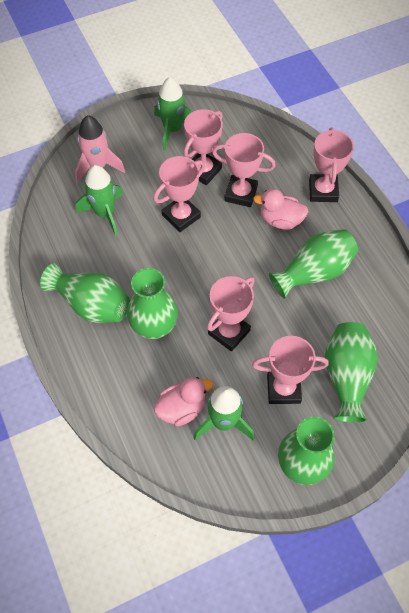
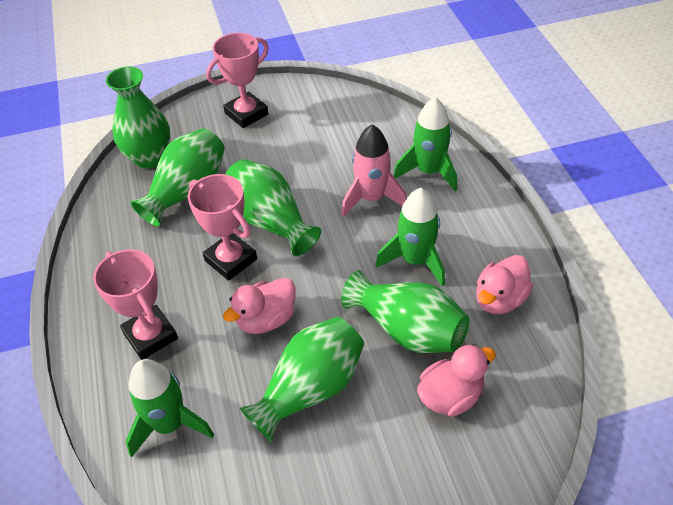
pink duck: 2 -> 3
pink trophy: 6 -> 3

